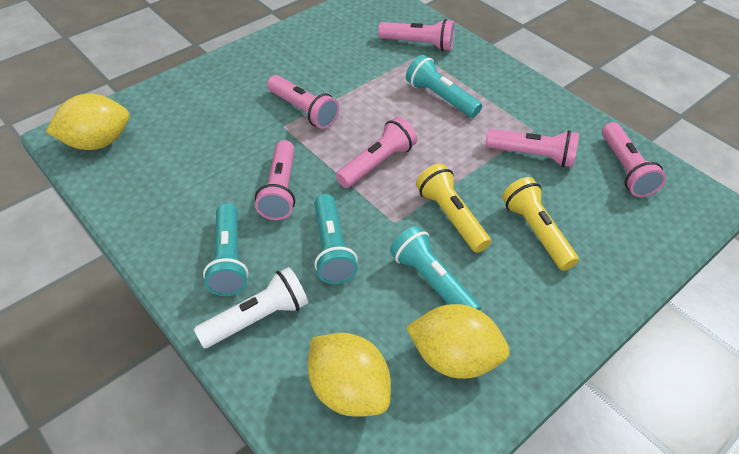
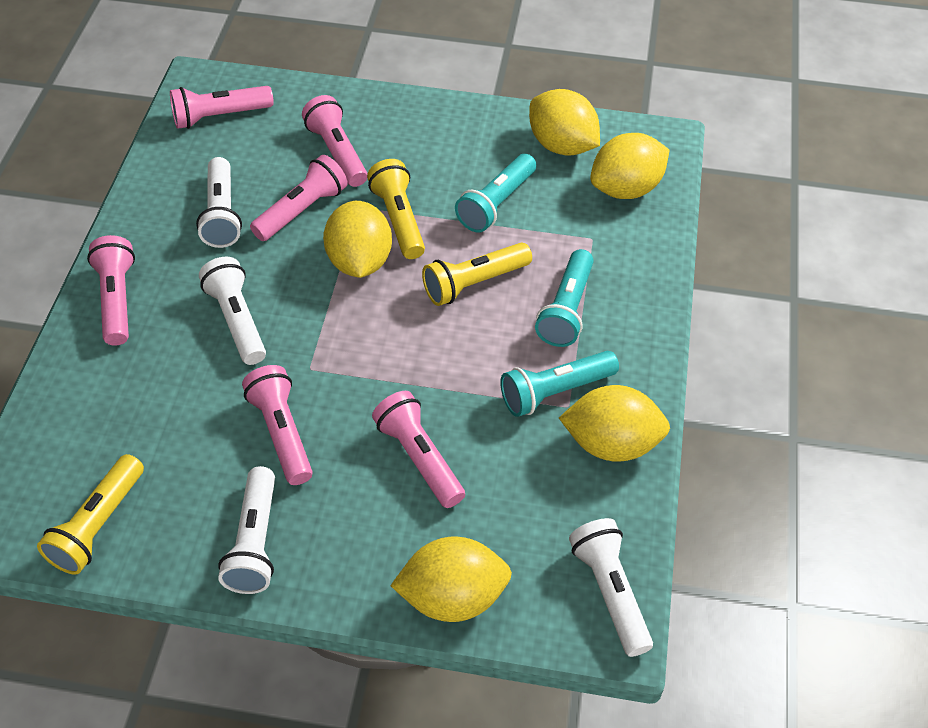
turquoise flashlight: 4 -> 3
white flashlight: 1 -> 4
yellow flashlight: 2 -> 3
yellow lemon: 3 -> 5

